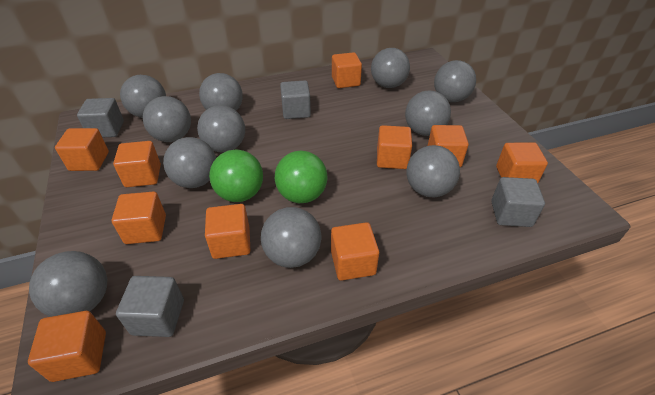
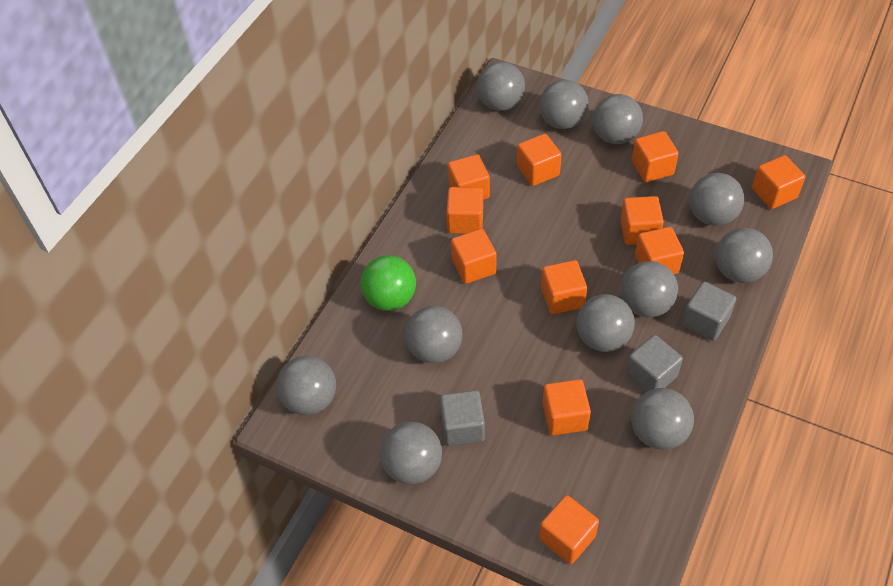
green ball: 2 -> 1
grey cube: 4 -> 3
orange cube: 10 -> 11

